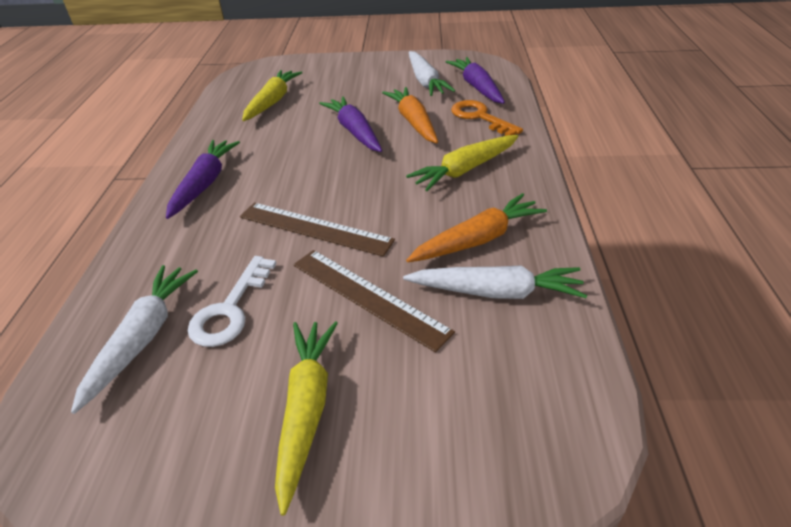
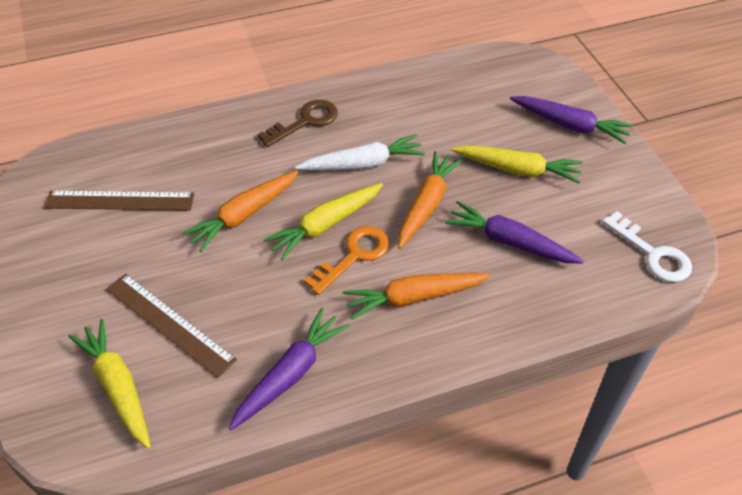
brown key: 0 -> 1
orange carrot: 2 -> 3
white carrot: 3 -> 1

